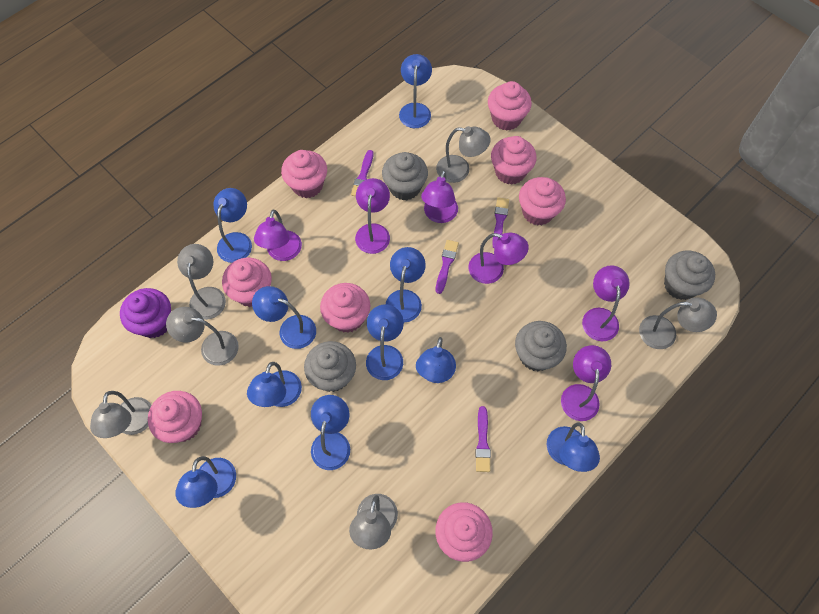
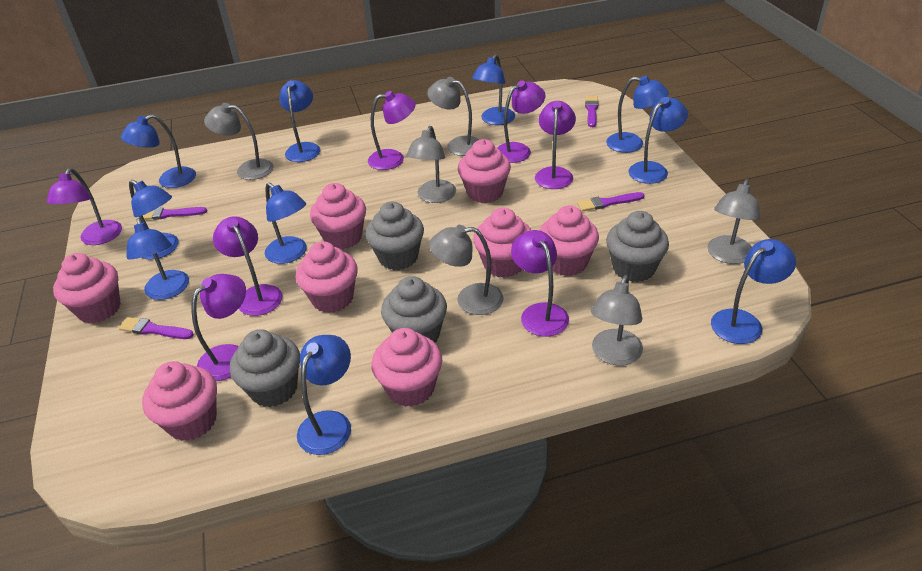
purple cupcake: 1 -> 0
purple lamp: 6 -> 7

